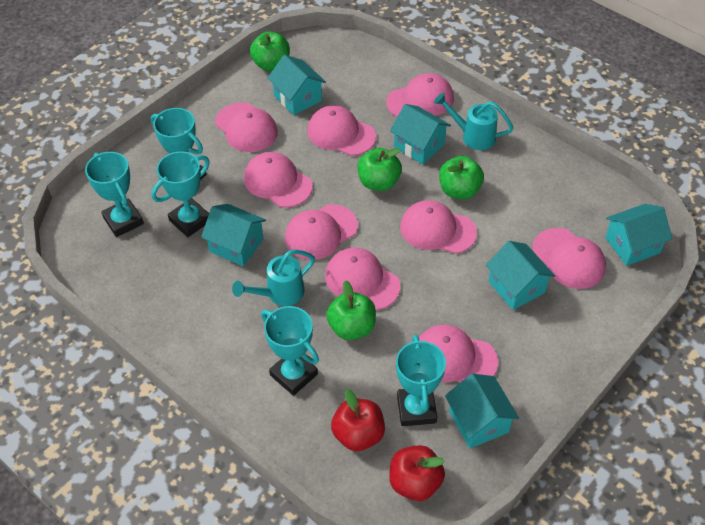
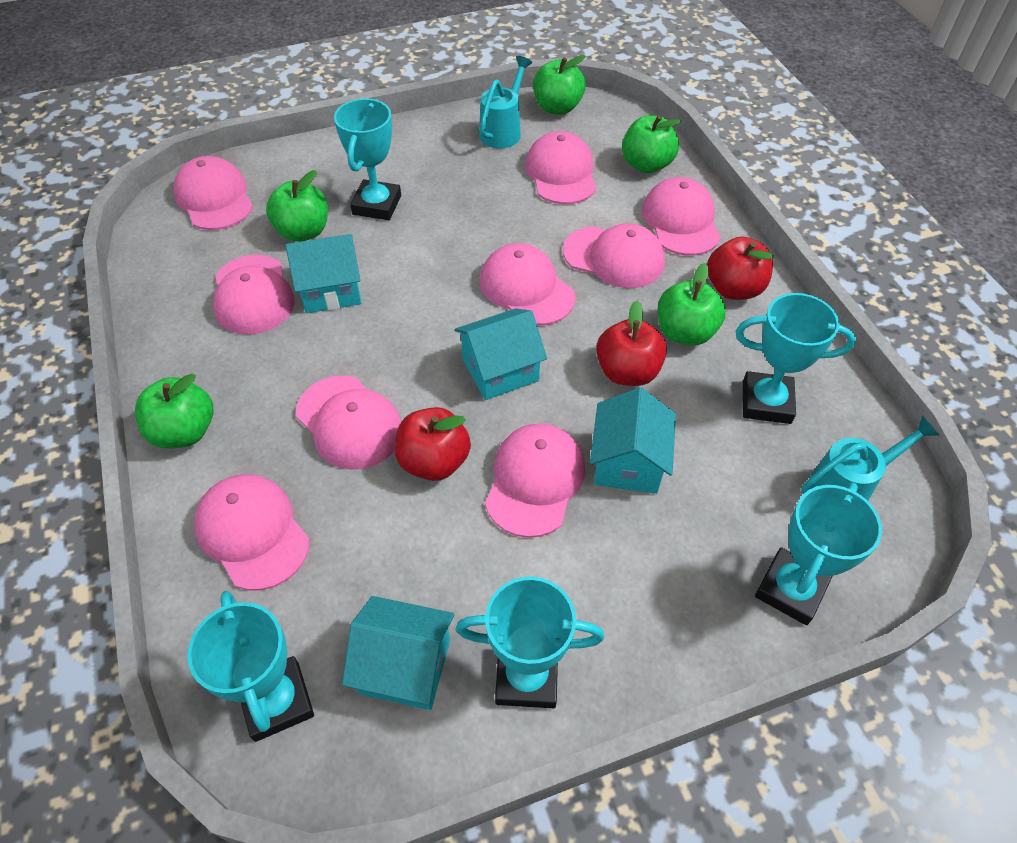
green apple: 4 -> 5
red apple: 2 -> 3
turquoise house: 6 -> 4

